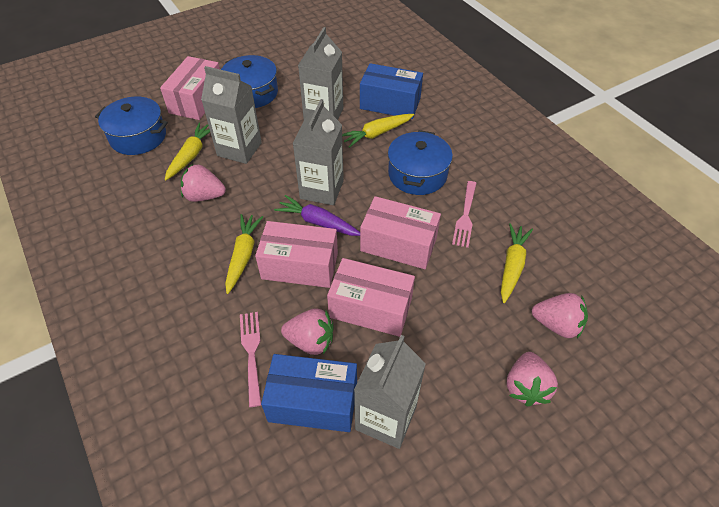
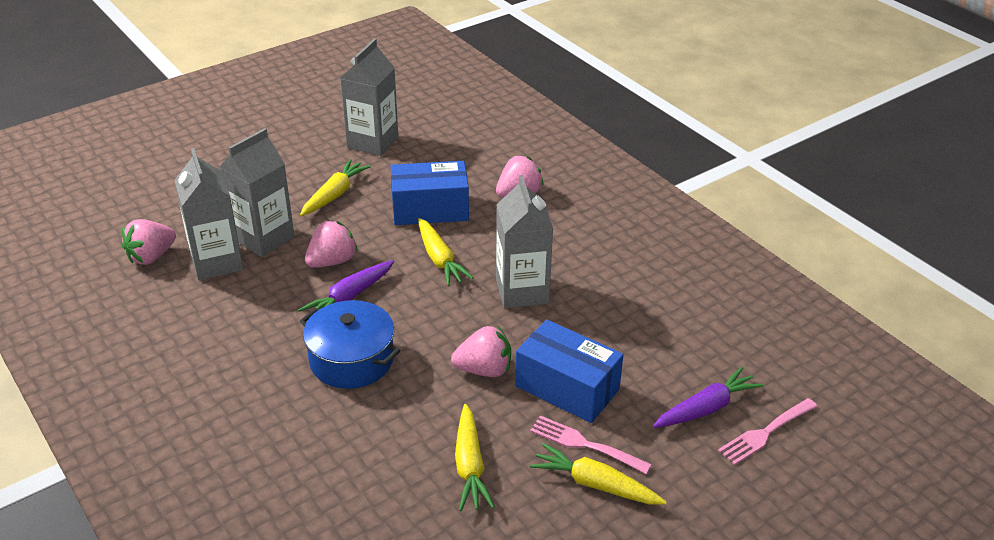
blue pot: 3 -> 1
pink box: 4 -> 0
purple carrot: 1 -> 2

